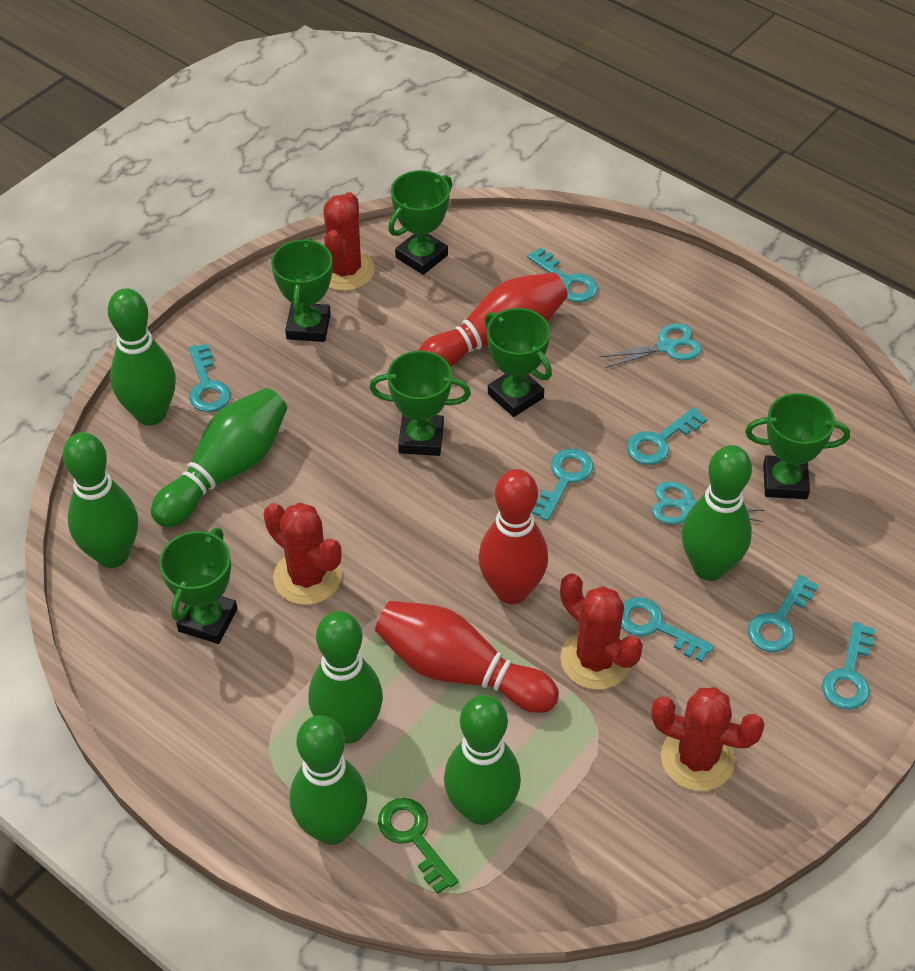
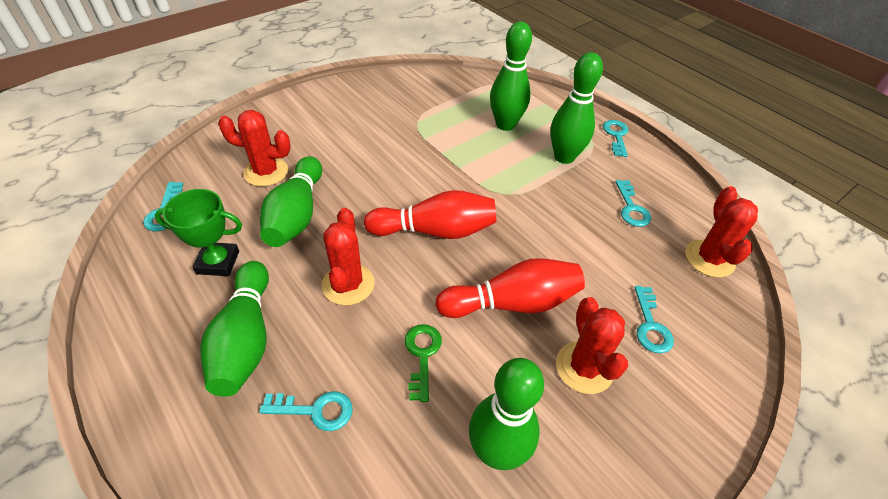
green bowling pin: 7 -> 5
green trophy: 6 -> 1
red bowling pin: 3 -> 2
turquoise key: 7 -> 5
turquoise scissors: 2 -> 0

